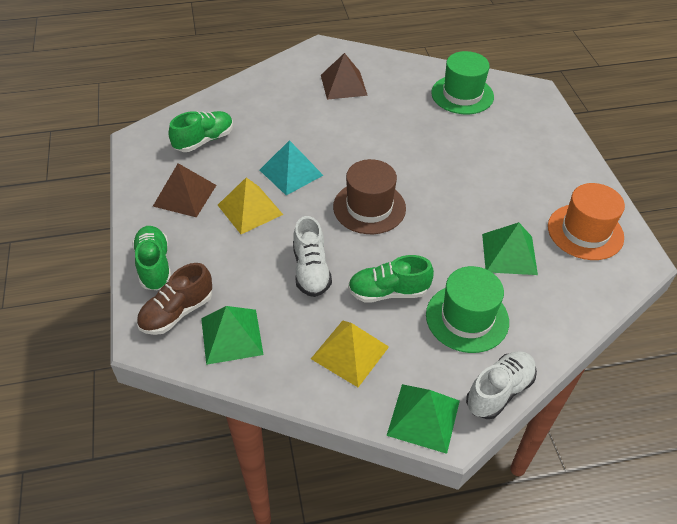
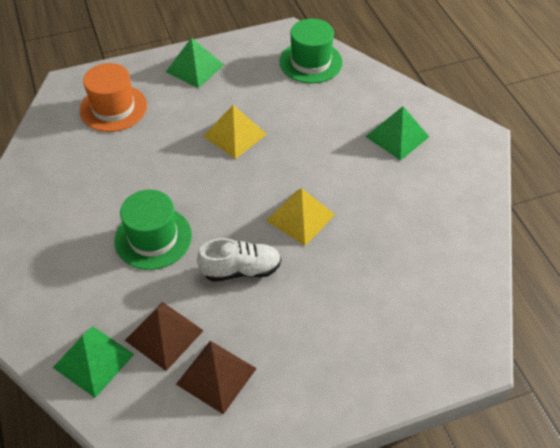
brown hat: 1 -> 0
brown shoe: 1 -> 0
green shoe: 3 -> 0
turquoise pyramid: 1 -> 0
white shoe: 2 -> 1

